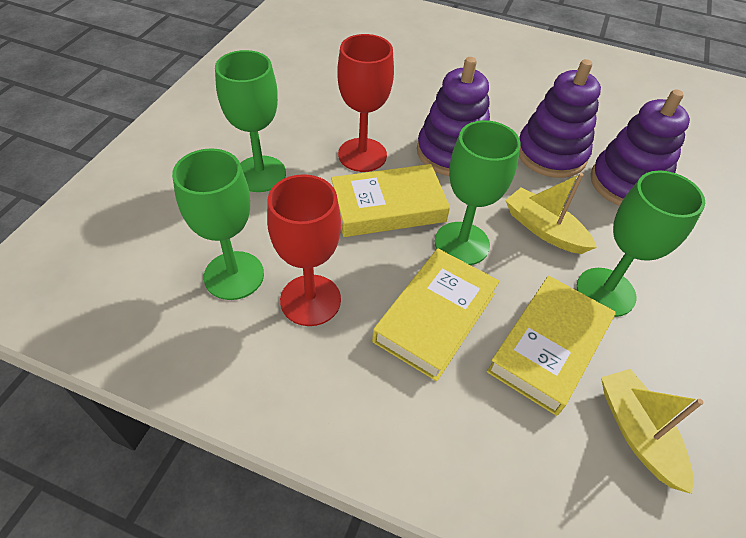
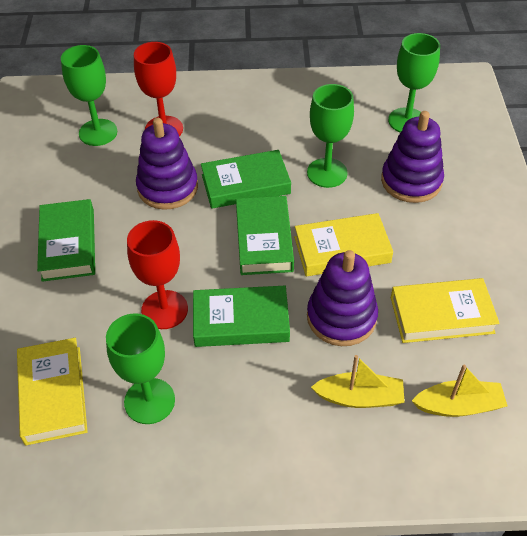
green book: 0 -> 4

